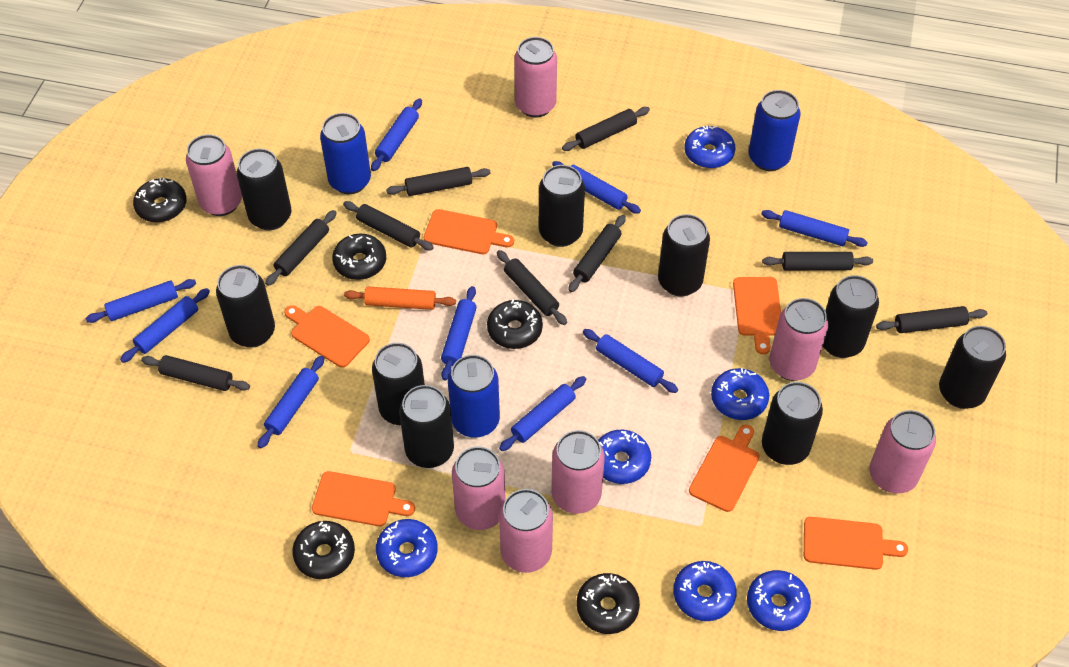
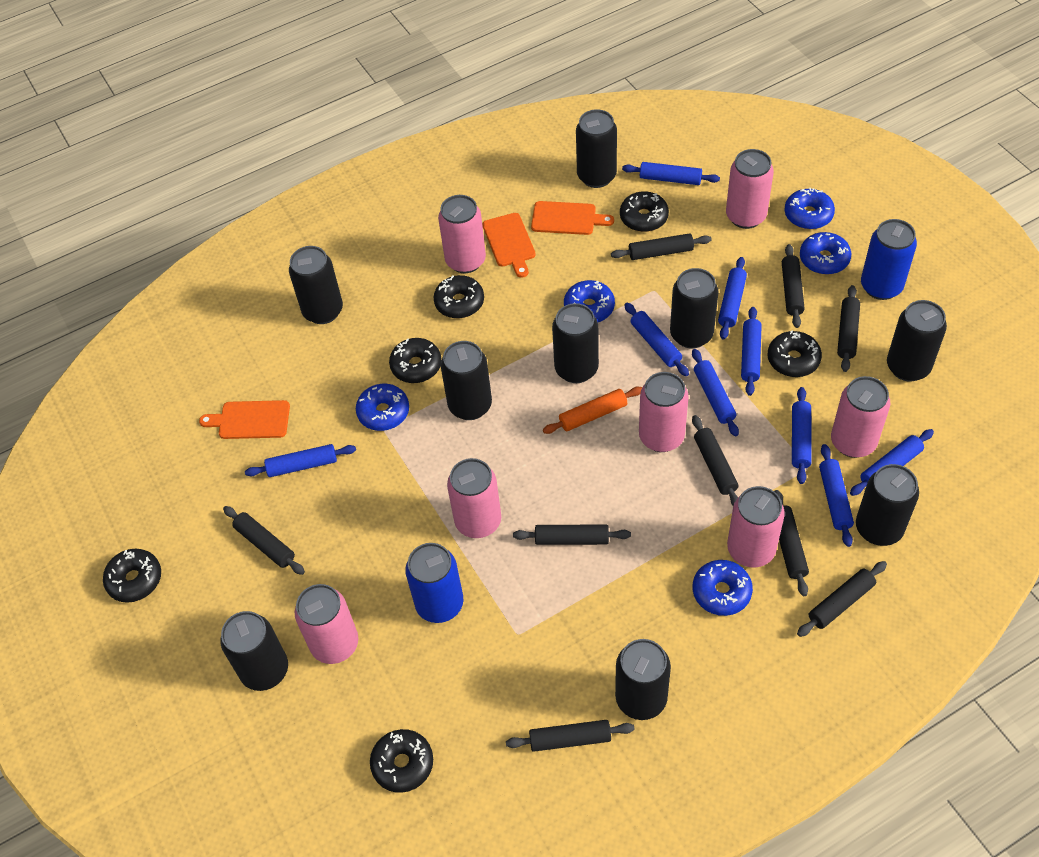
black donut: 5 -> 6
blue can: 3 -> 2
blue donut: 6 -> 5
orange cutting board: 6 -> 3

